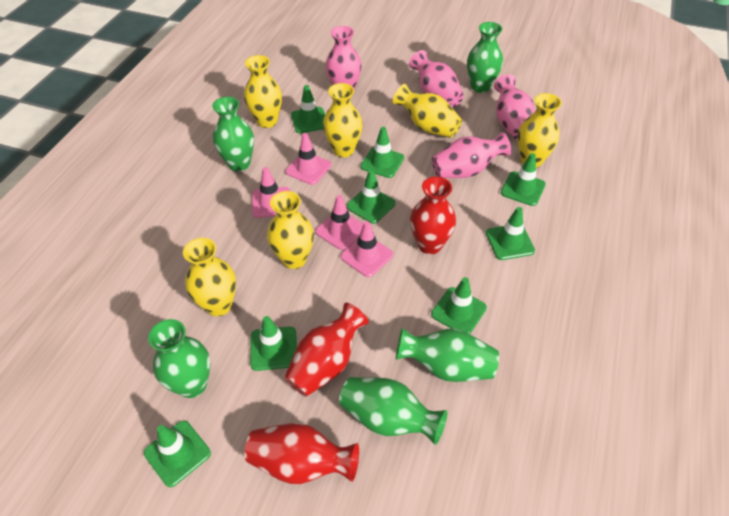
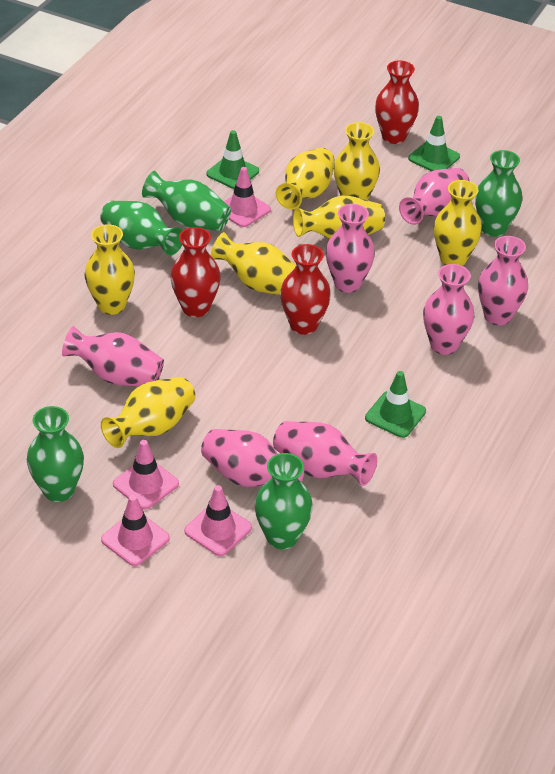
green traffic cone: 8 -> 3
pink vase: 4 -> 7
yellow vase: 6 -> 7

